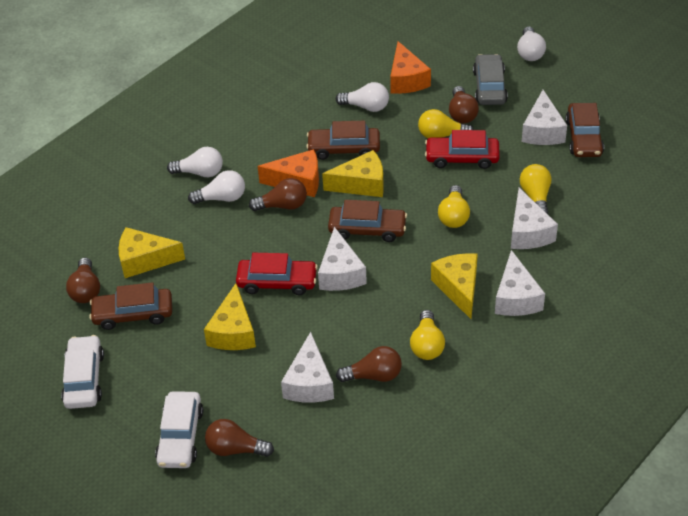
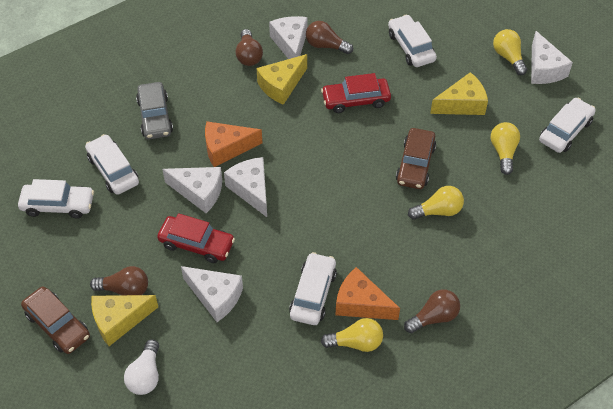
brown car: 4 -> 2
brown light bulb: 5 -> 4
white car: 2 -> 5
white light bulb: 4 -> 1
yellow cheese: 4 -> 3

